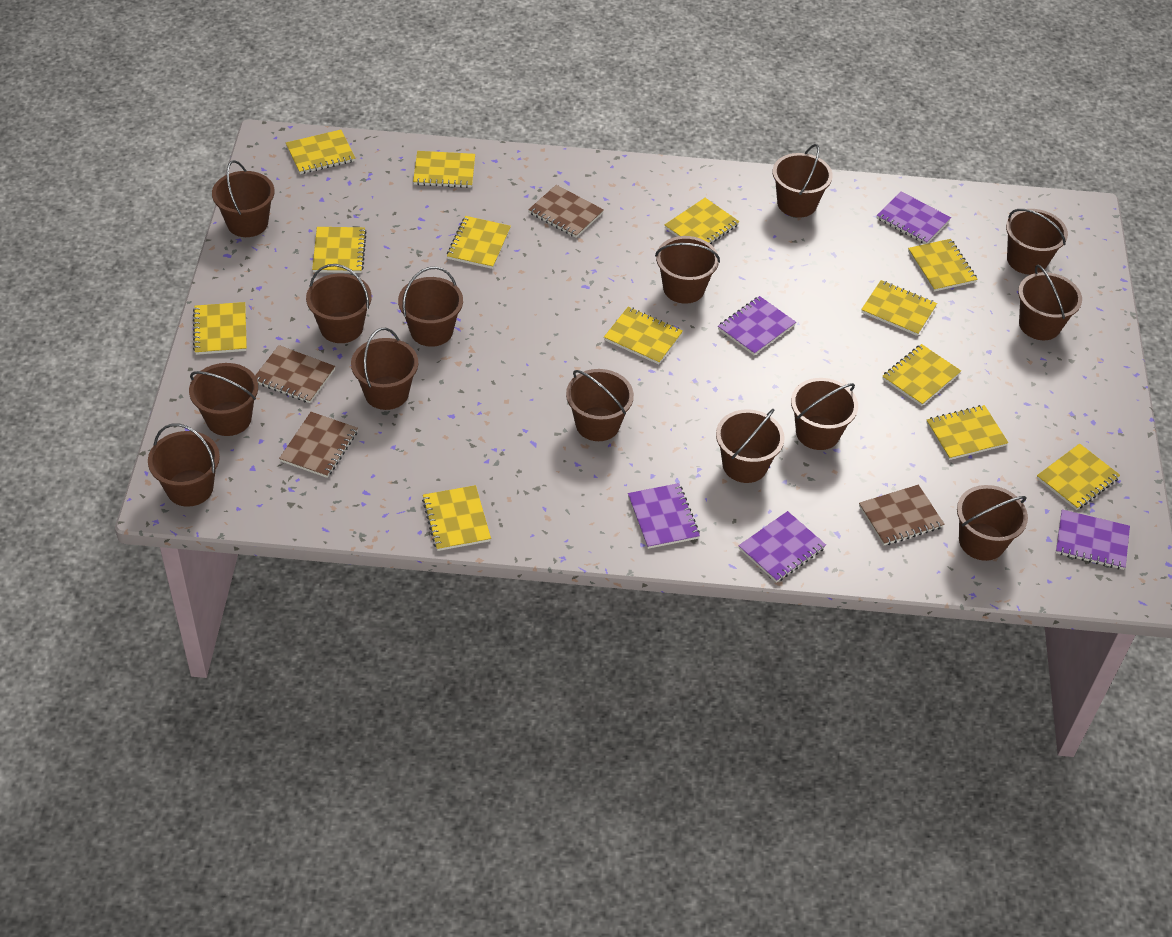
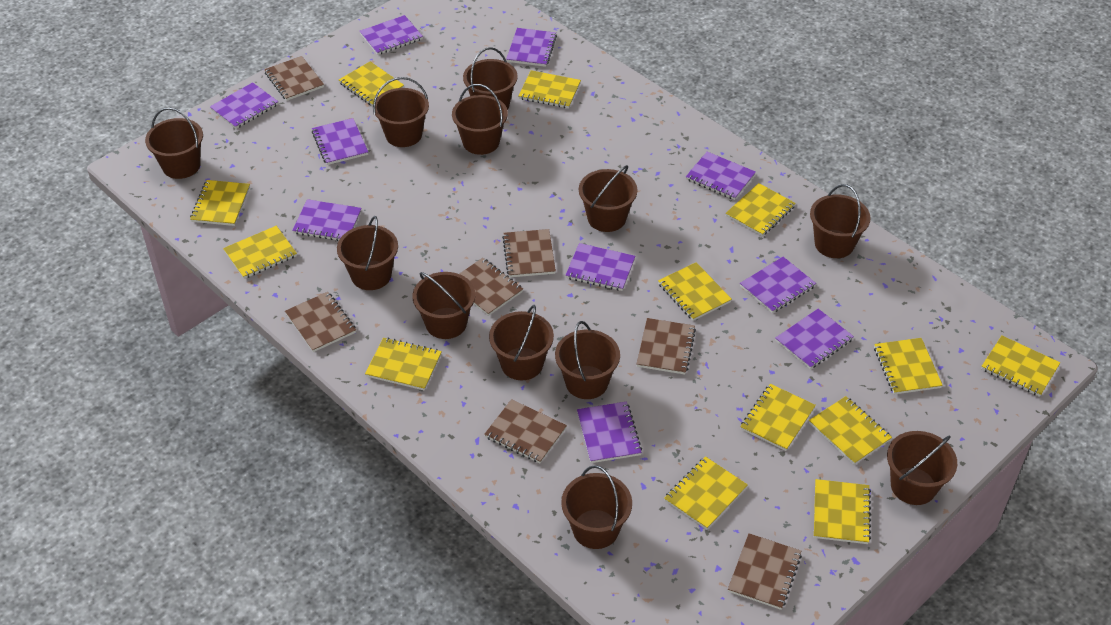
brown bucket: 14 -> 12
brown notebook: 4 -> 7
purple notebook: 5 -> 10

